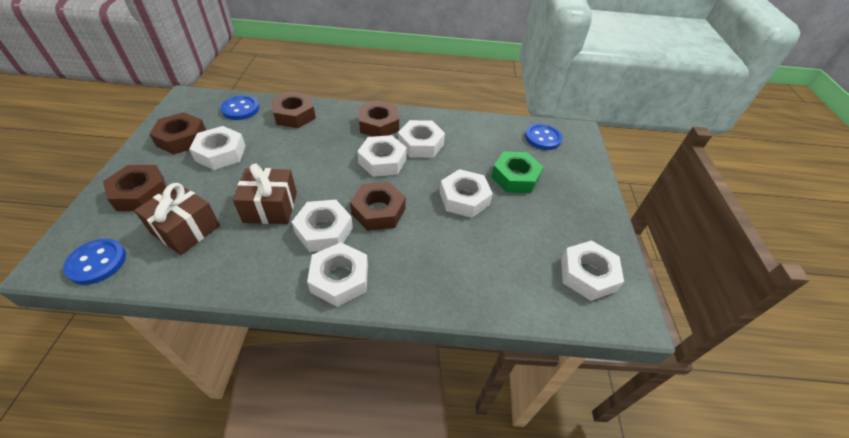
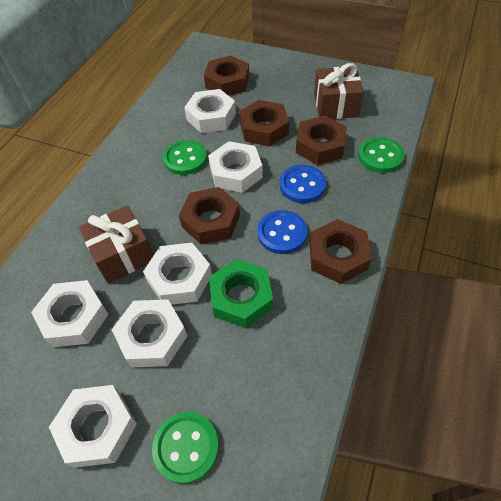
blue button: 3 -> 2
green button: 0 -> 3
white nut: 7 -> 6

